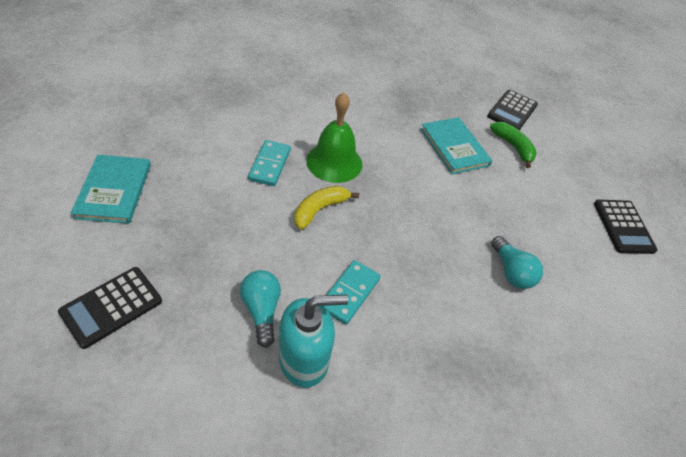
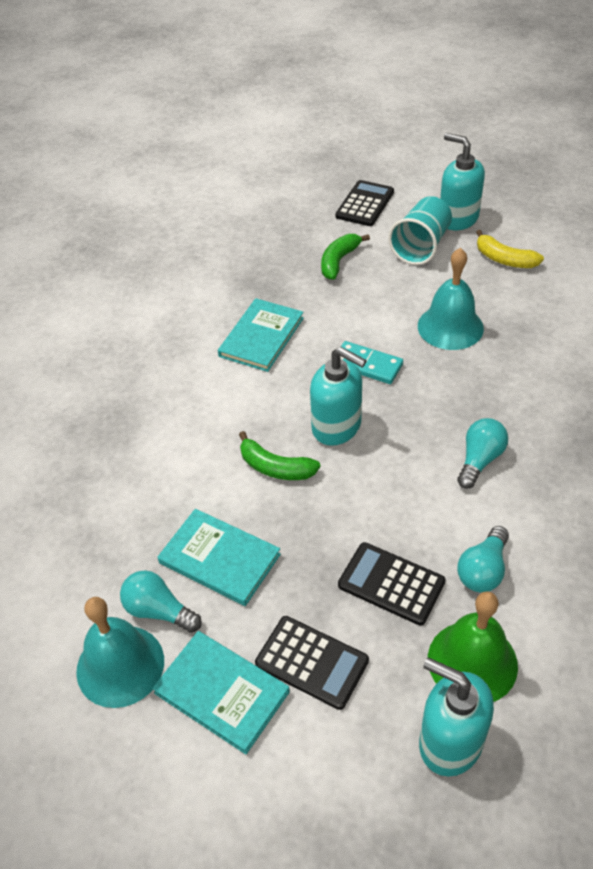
green banana: 1 -> 2
turquoise bell: 0 -> 2
turquoise book: 2 -> 3
turquoise cup: 0 -> 1
turquoise domino: 2 -> 1
turquoise light bulb: 2 -> 3
turquoise soap dispenser: 1 -> 3

